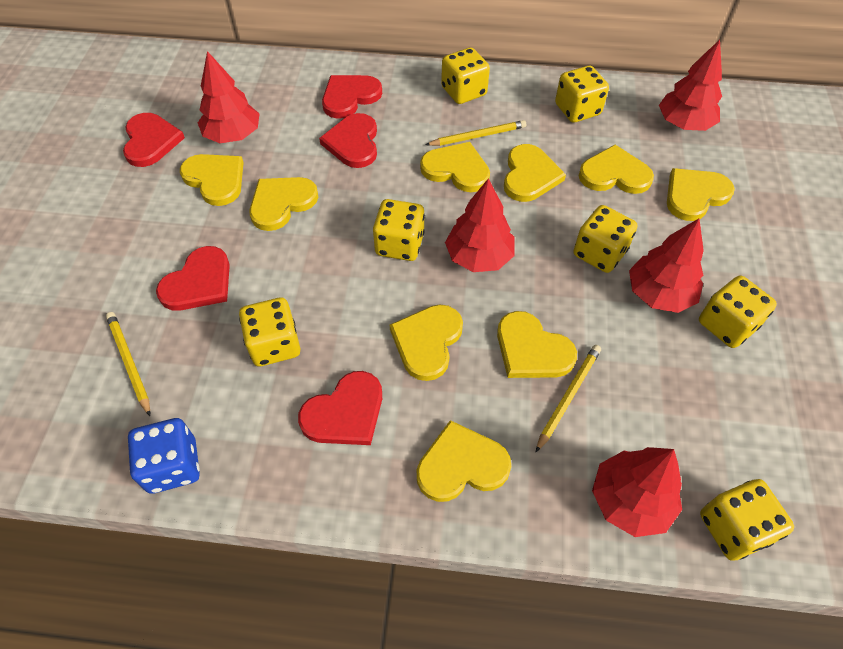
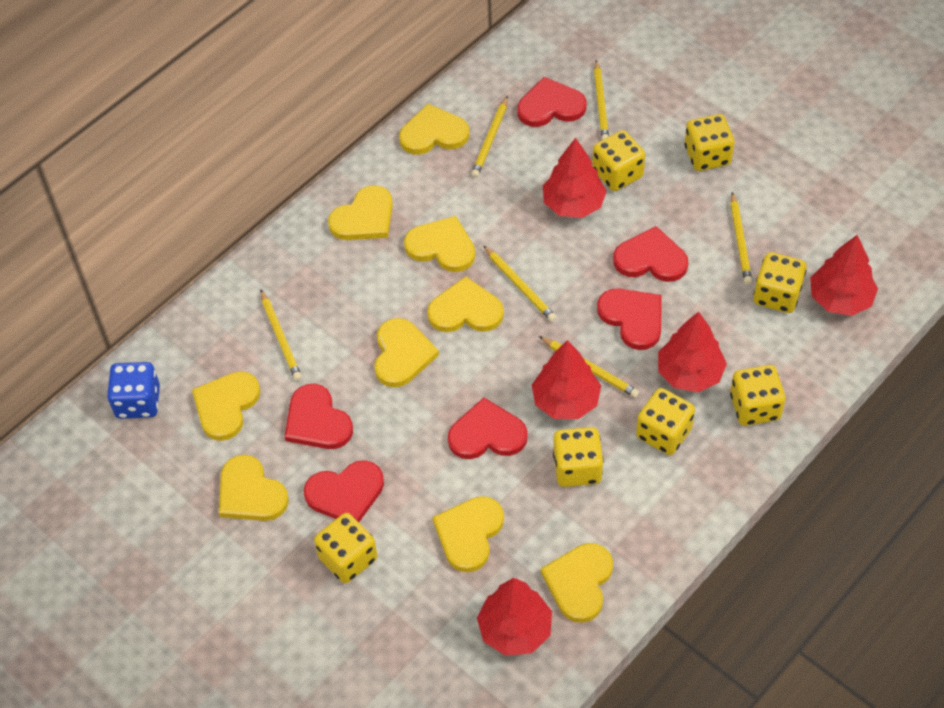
red heart: 5 -> 6
yellow pencil: 3 -> 6

